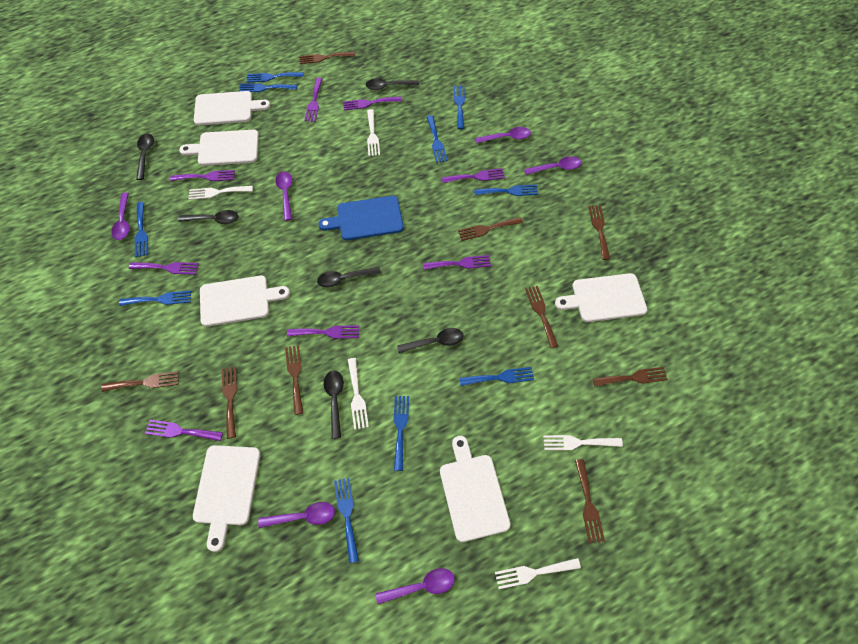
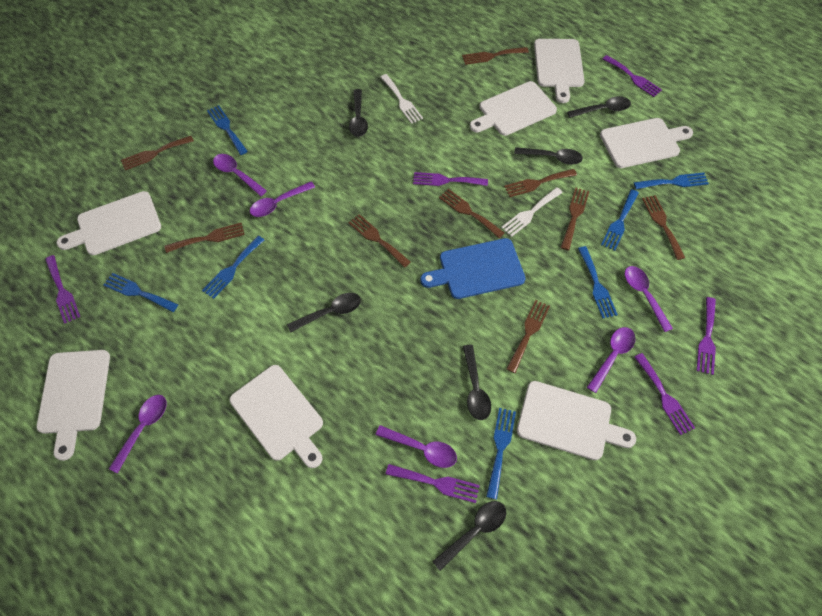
blue fork: 10 -> 7
purple fork: 8 -> 6
white cutting board: 6 -> 7
white fork: 5 -> 2

